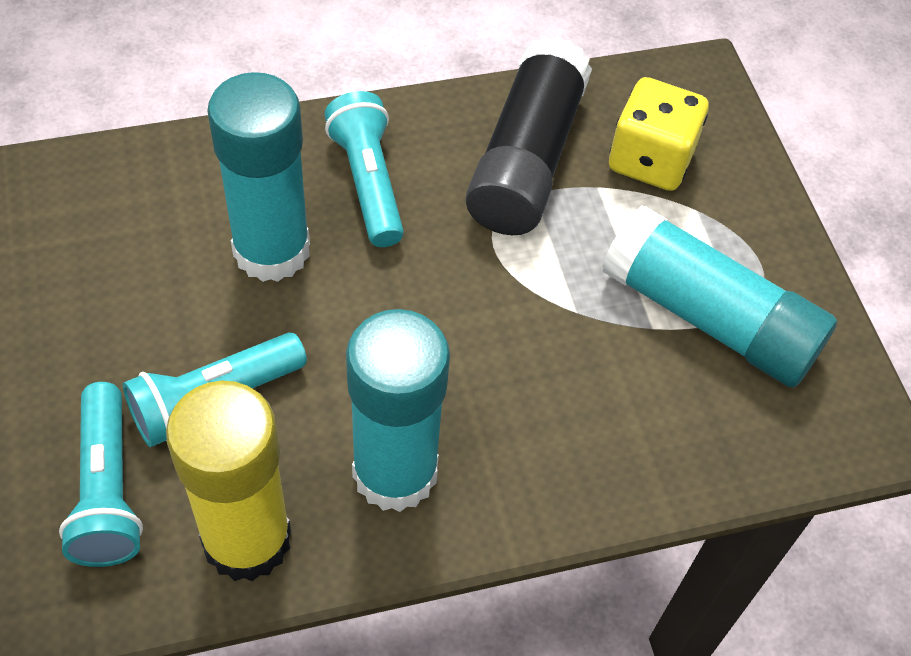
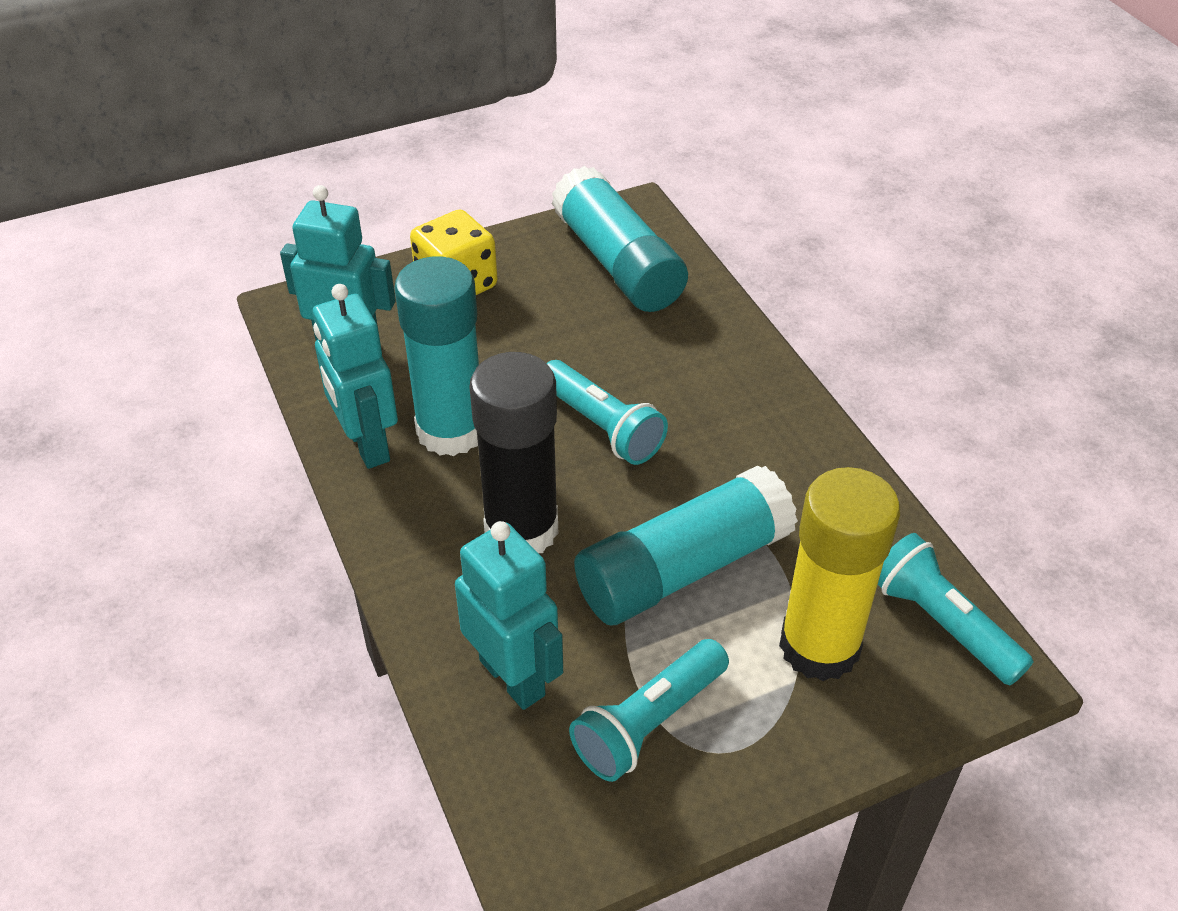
turquoise robot: 0 -> 3

